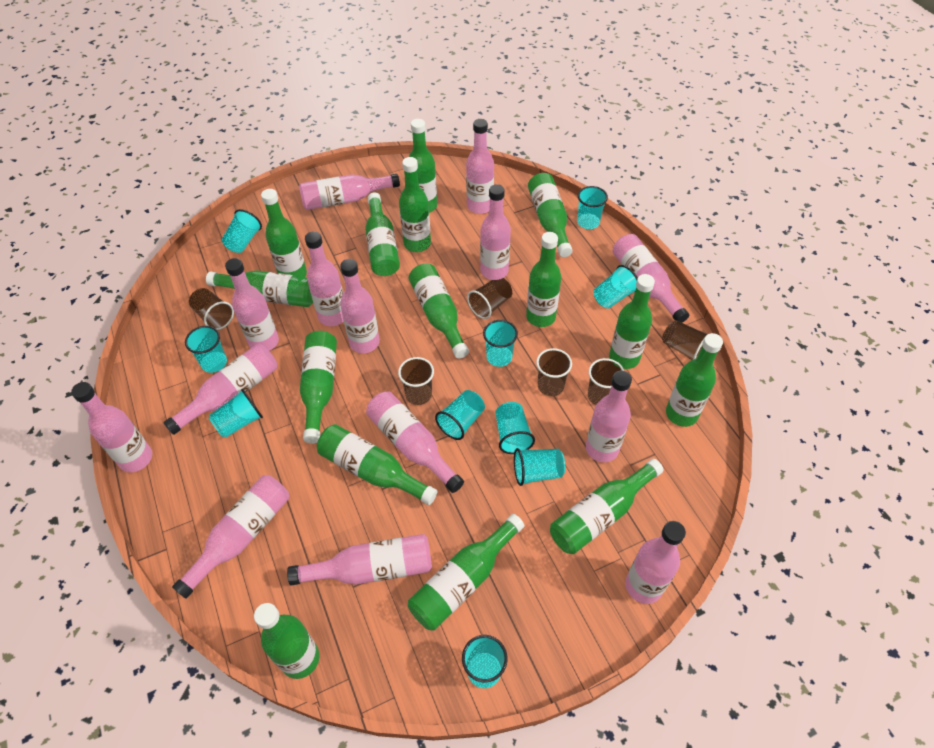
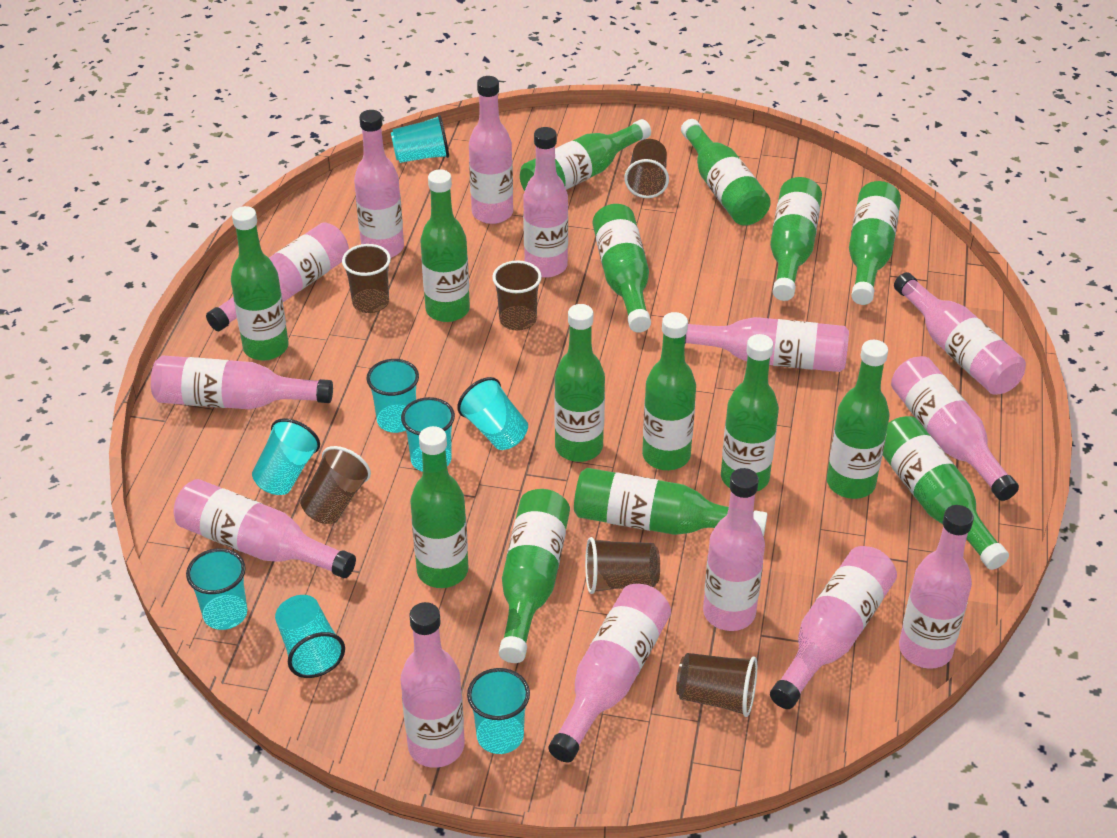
turquoise cup: 10 -> 8

